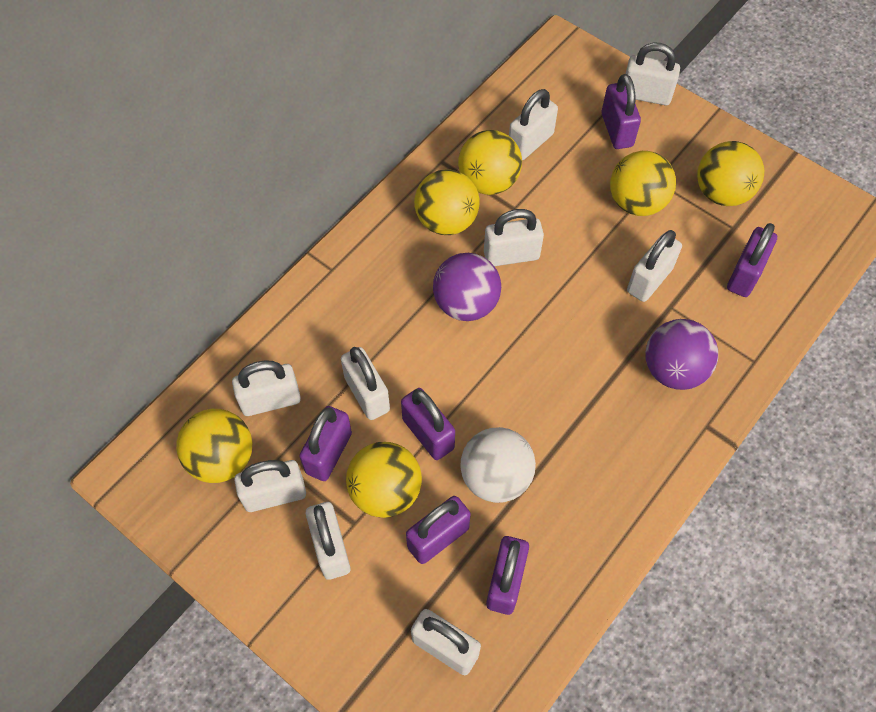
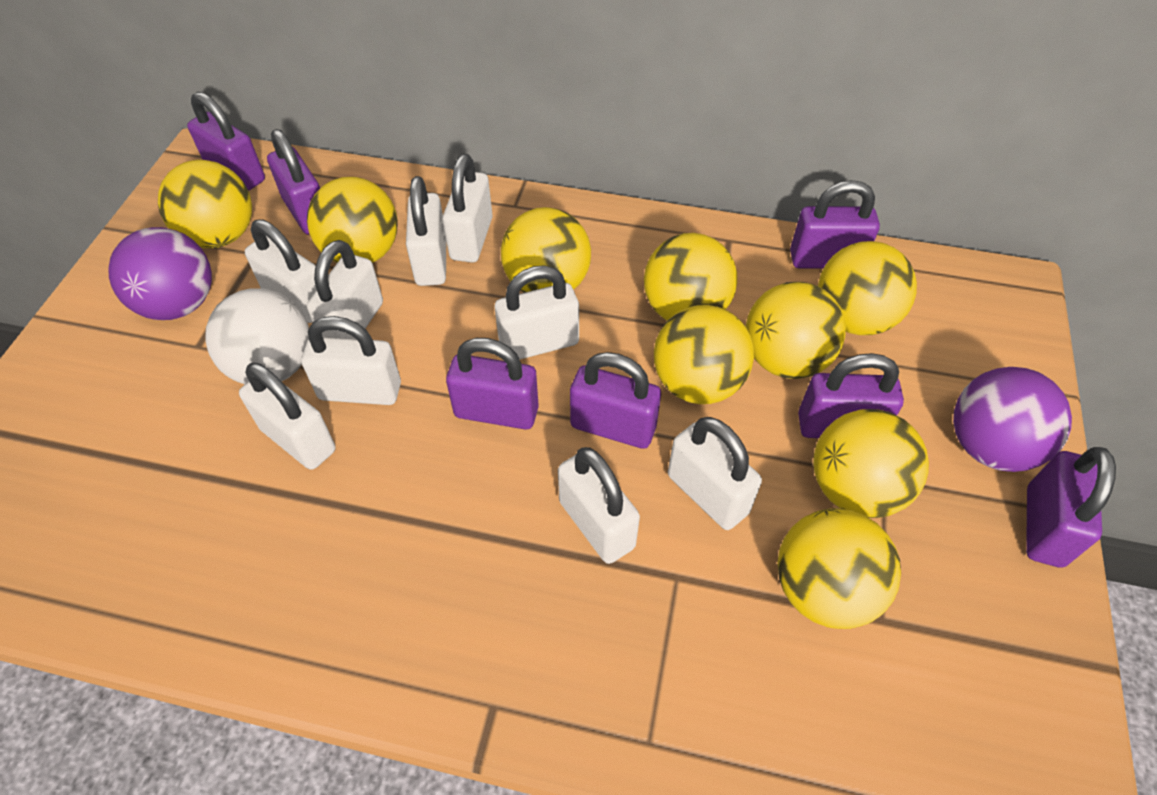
purple padlock: 6 -> 7
yellow ball: 6 -> 9

